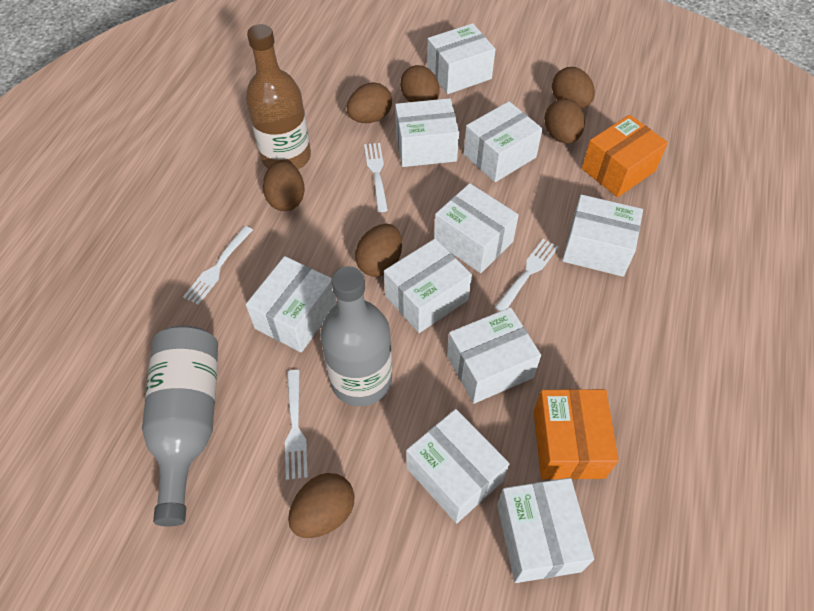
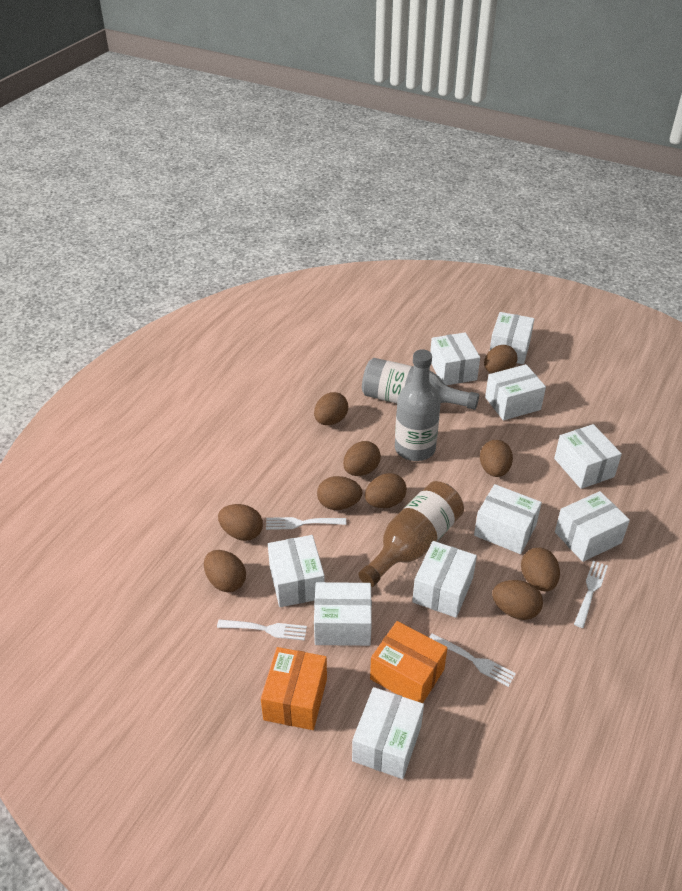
brown egg: 7 -> 10

